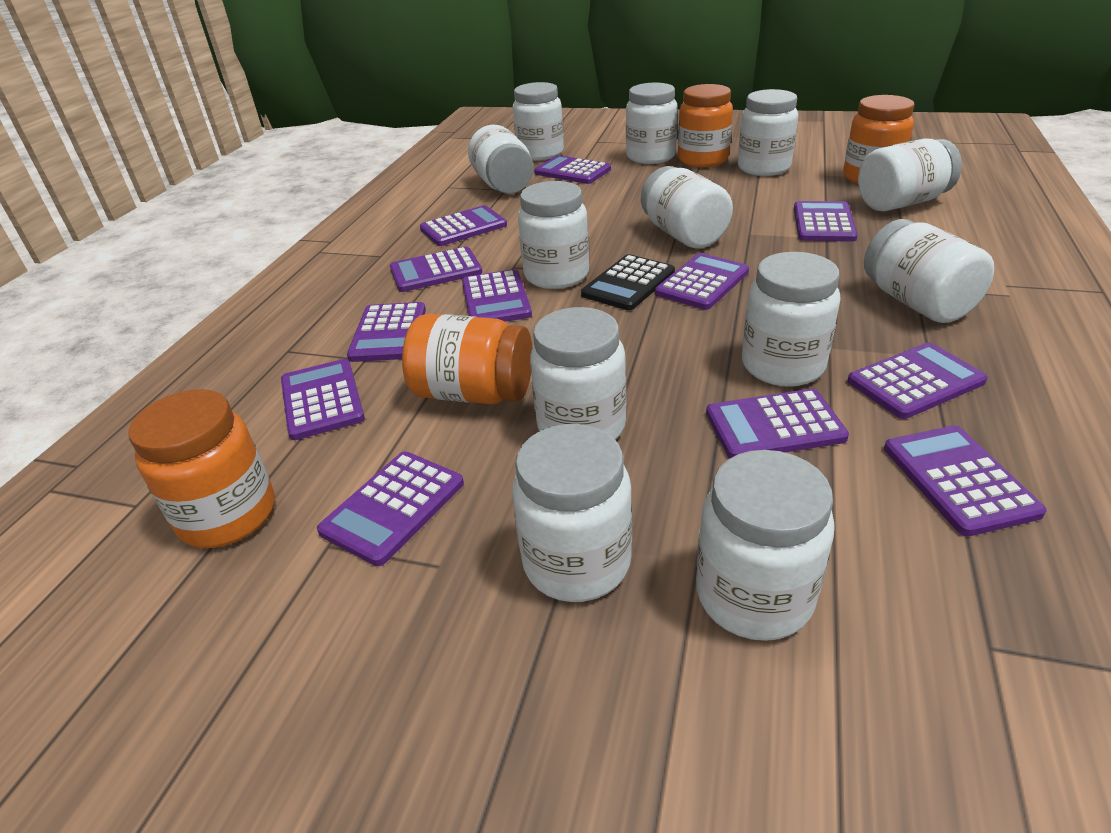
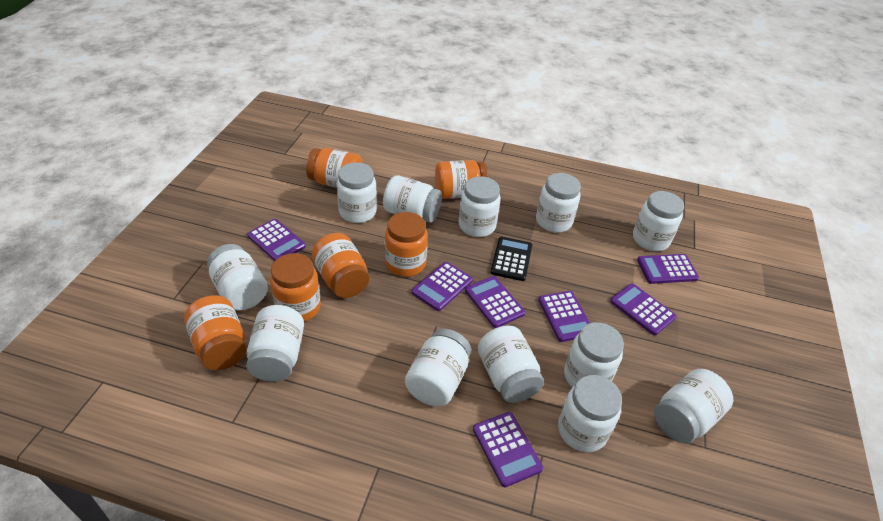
orange jar: 4 -> 6
purple calculator: 12 -> 7

